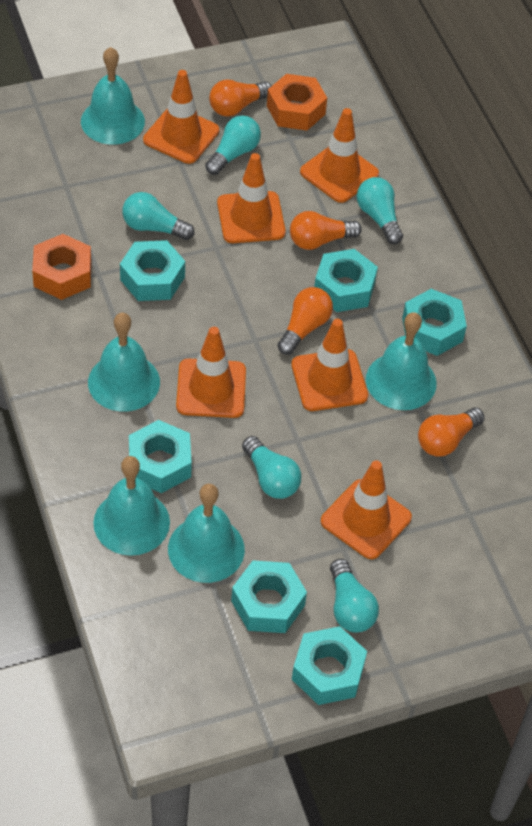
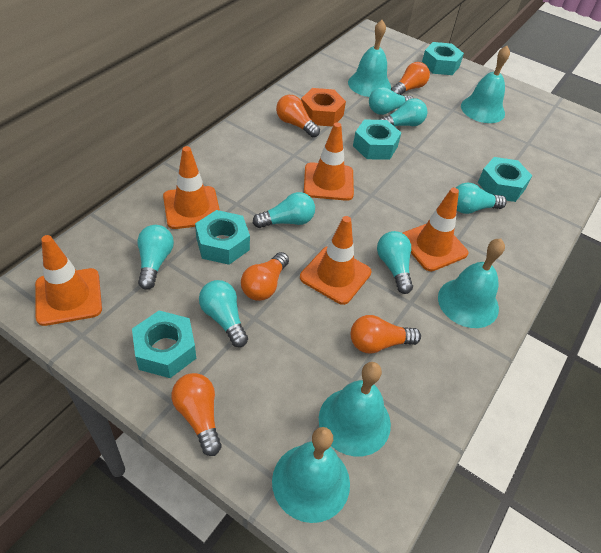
orange light bulb: 4 -> 5
orange nut: 2 -> 1
orange traffic cone: 6 -> 5
turquoise light bulb: 5 -> 7
turquoise nut: 6 -> 5

